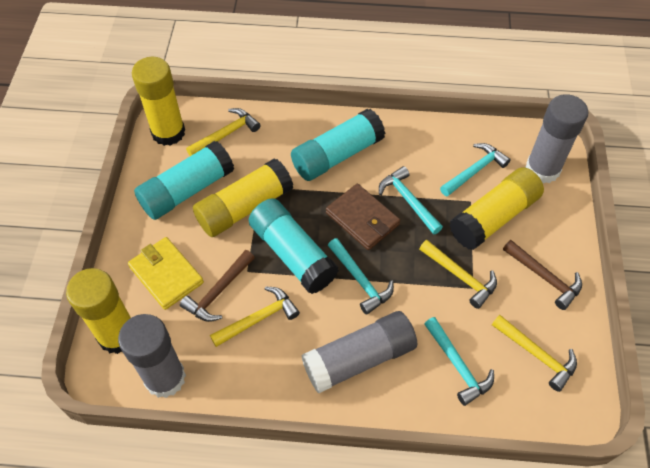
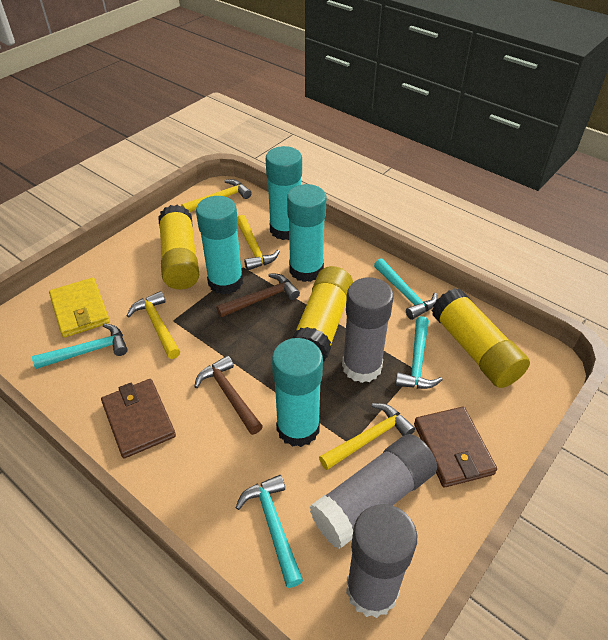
brown wallet: 1 -> 2
turquoise glue stick: 3 -> 4
yellow glue stick: 4 -> 3

